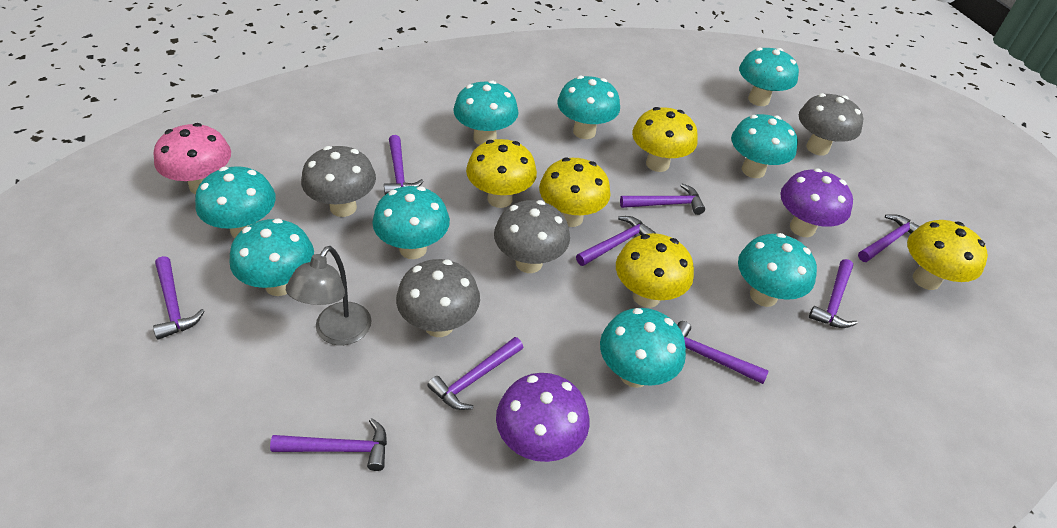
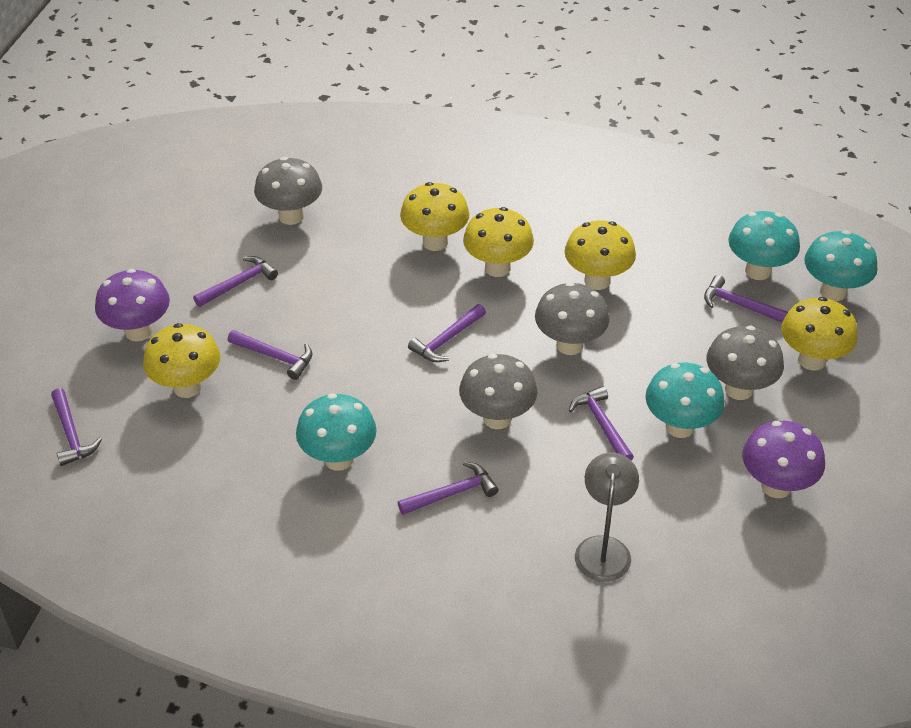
pink mushroom: 1 -> 0
purple hammer: 9 -> 7
turquoise mushroom: 9 -> 4

